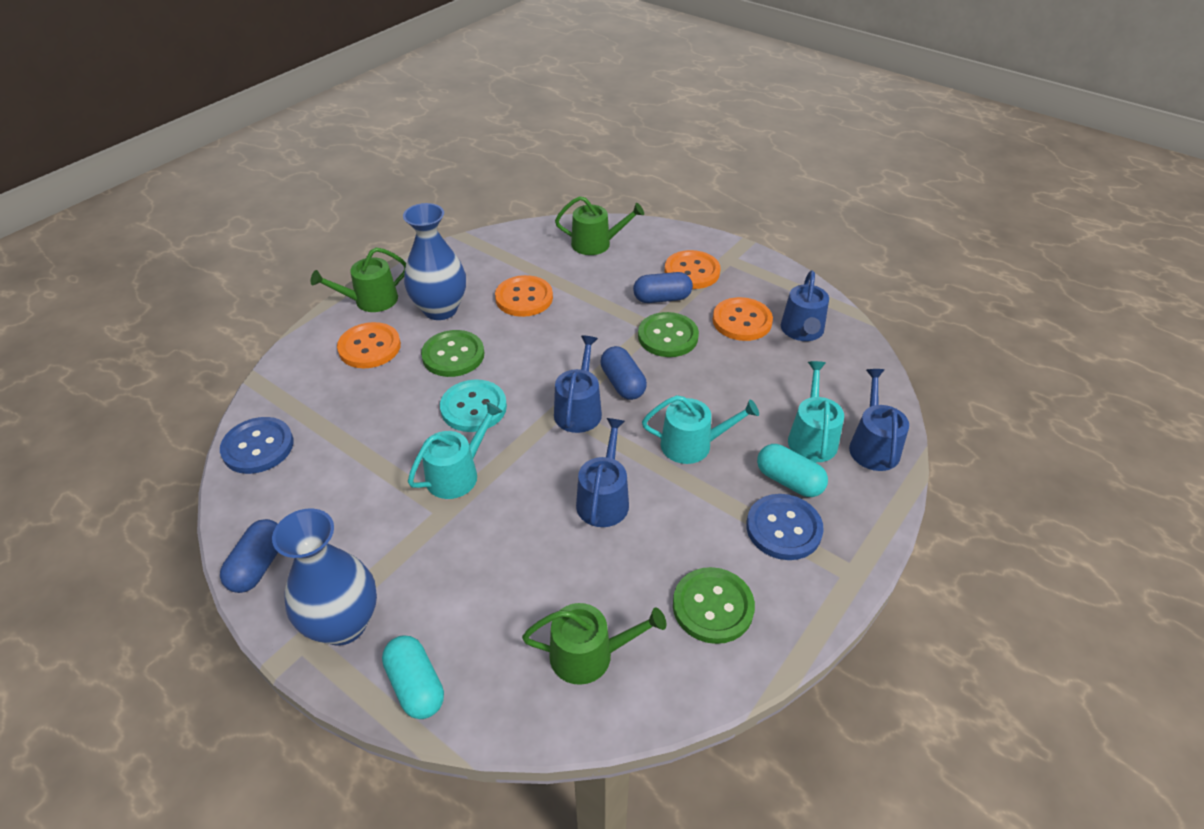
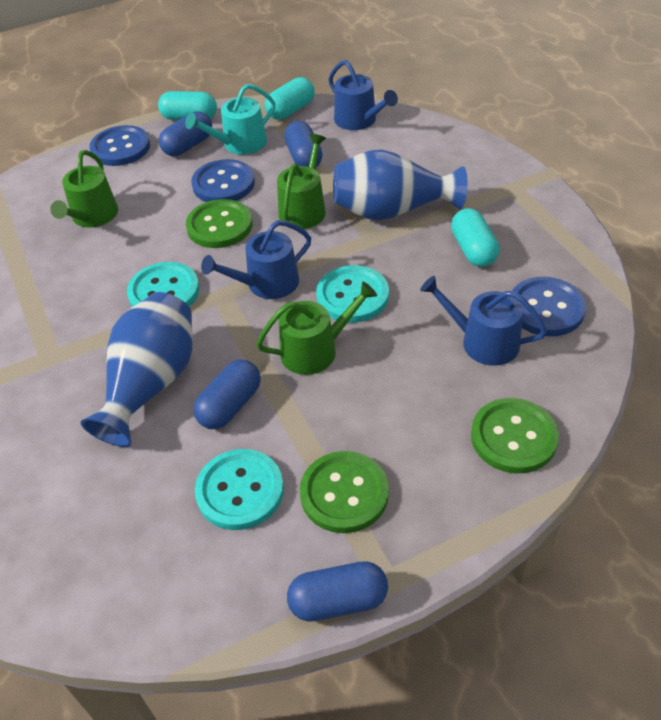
blue button: 2 -> 3
blue capsule: 3 -> 4
blue watering can: 4 -> 3
orange button: 4 -> 0
turquoise button: 1 -> 3
turquoise capsule: 2 -> 3
turquoise watering can: 3 -> 1

